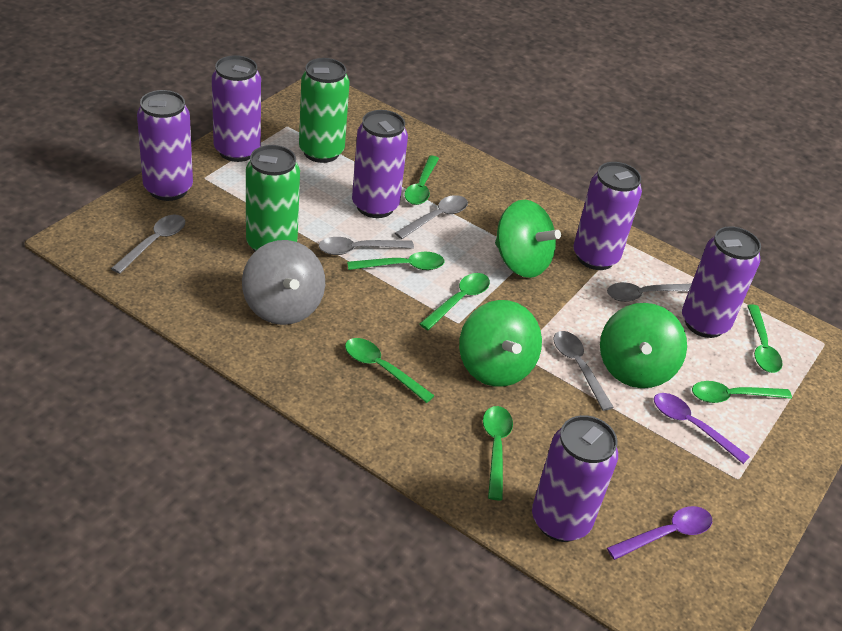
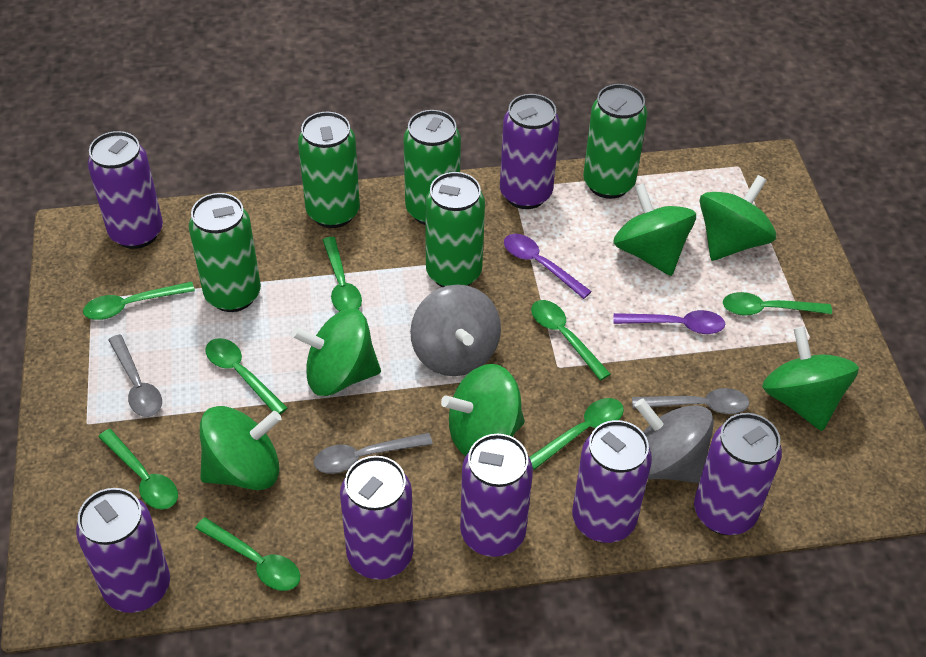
green can: 2 -> 5
green spinning top: 3 -> 6
green spoon: 7 -> 8
grey spinning top: 1 -> 2
grey spoon: 5 -> 3
purple can: 6 -> 7

